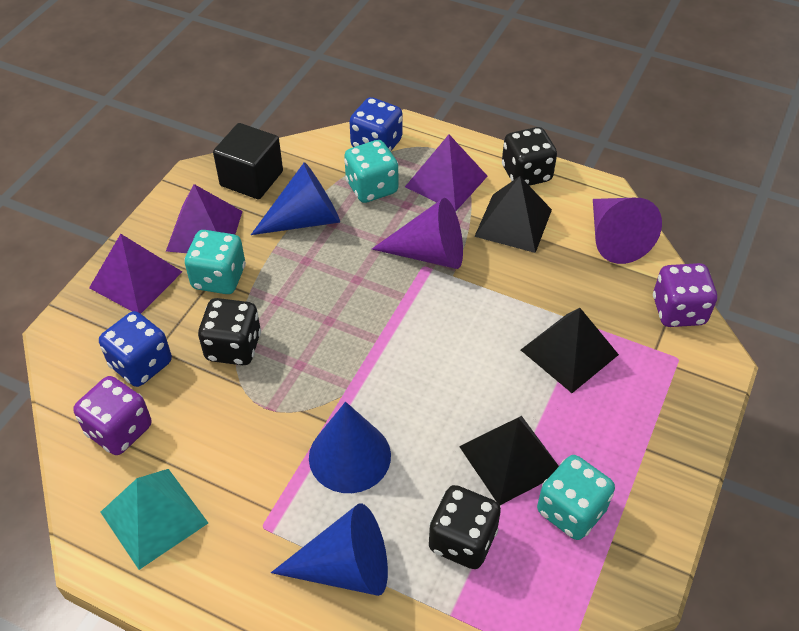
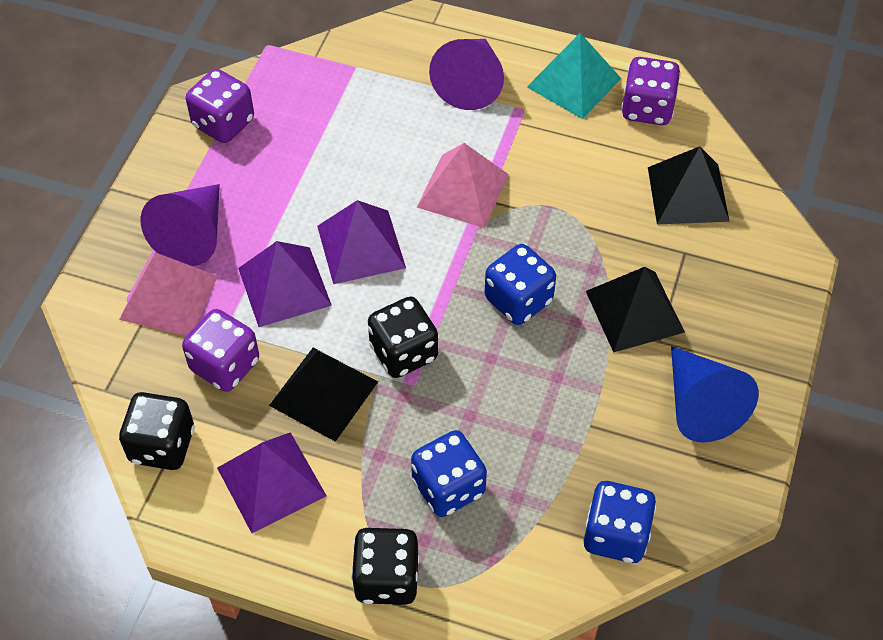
black cube: 1 -> 0
blue cone: 3 -> 1
blue dice: 2 -> 3
pink pyramid: 0 -> 2
purple dice: 2 -> 3
turquoise dice: 3 -> 0

